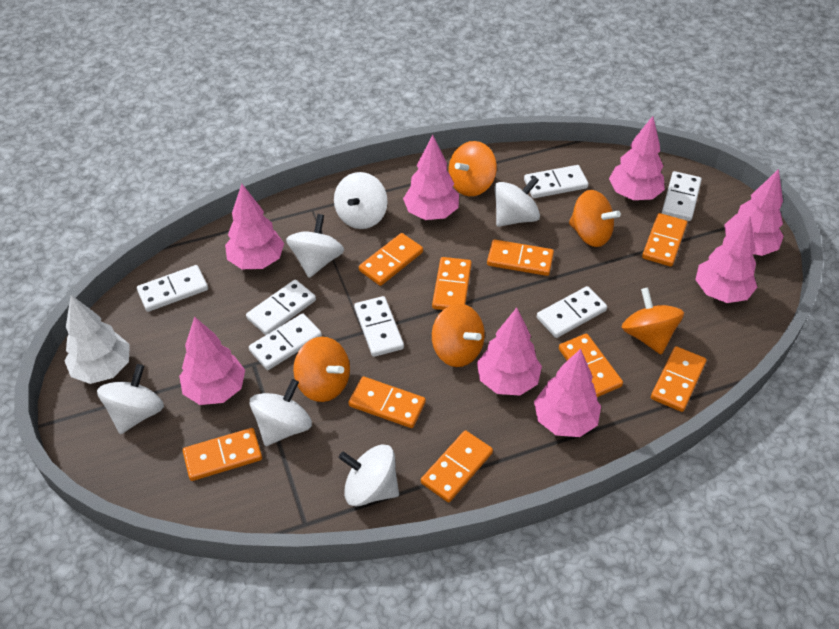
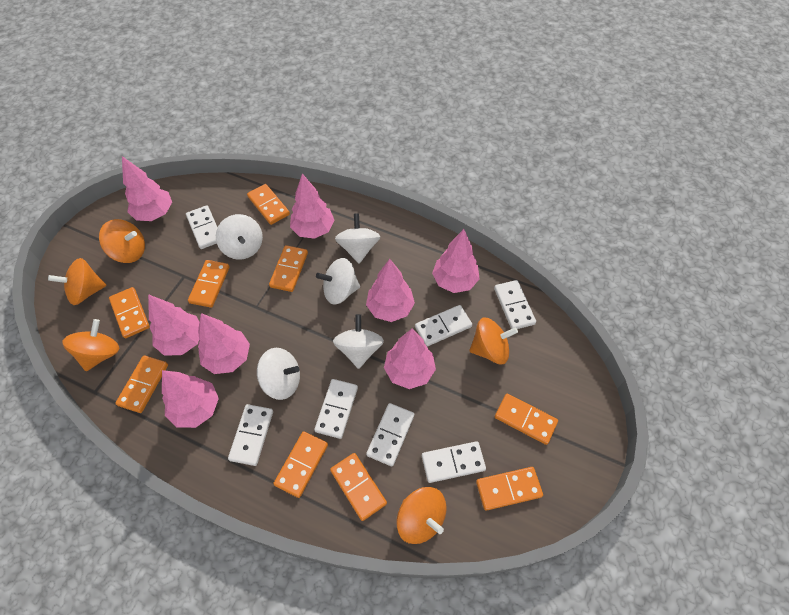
white spinning top: 6 -> 5
white tree: 1 -> 0

